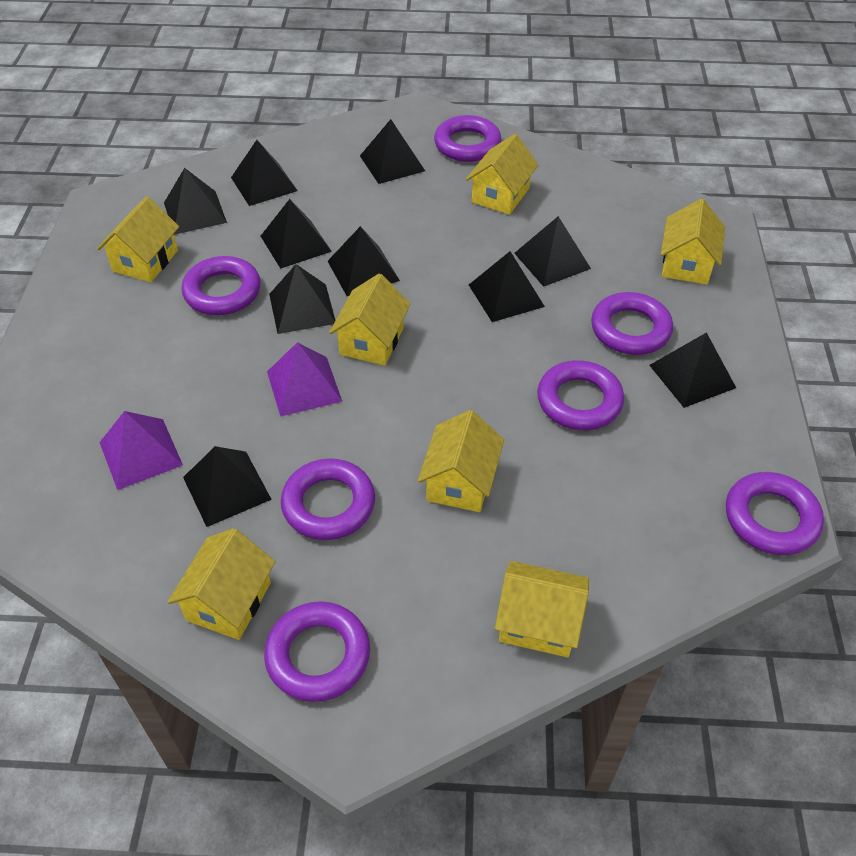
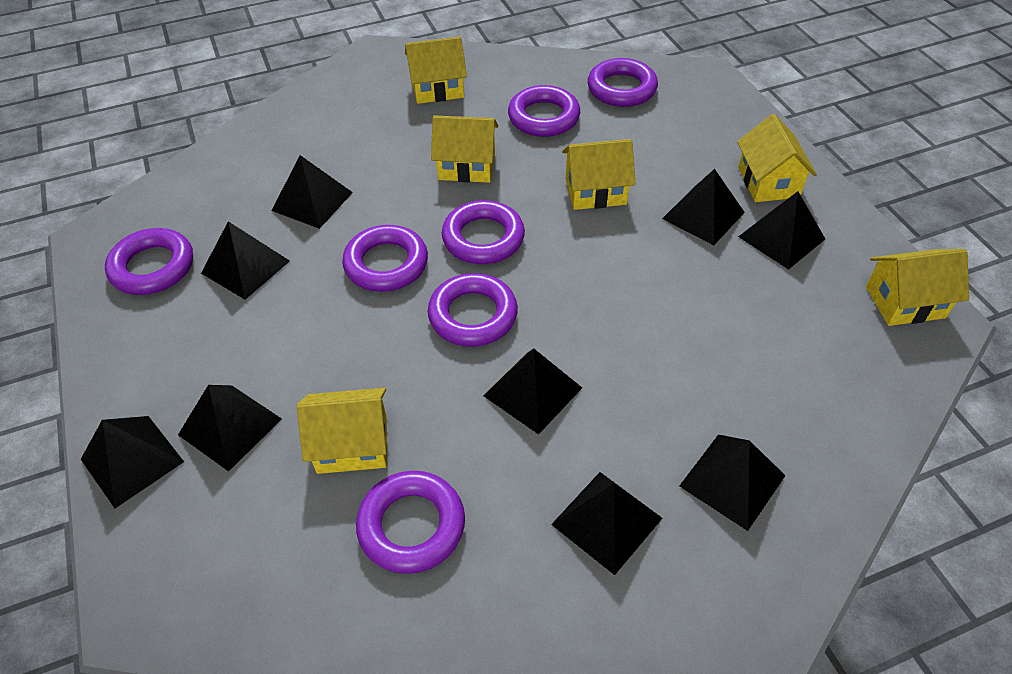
black pyramid: 10 -> 9
purple pyramid: 2 -> 0
yellow house: 7 -> 6

